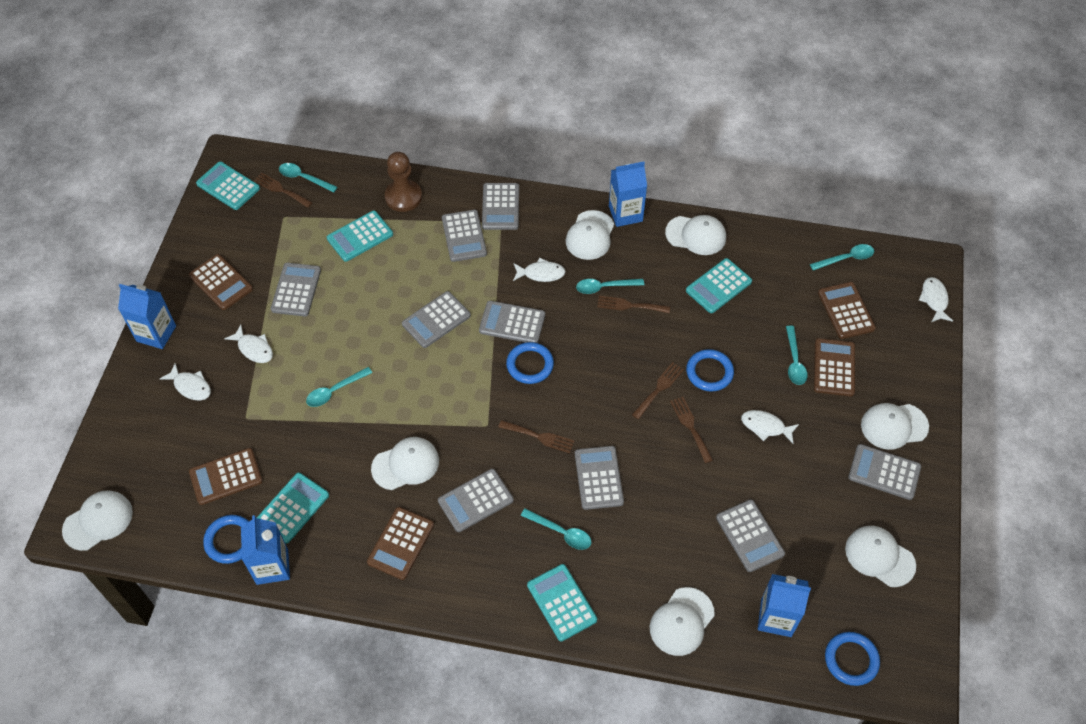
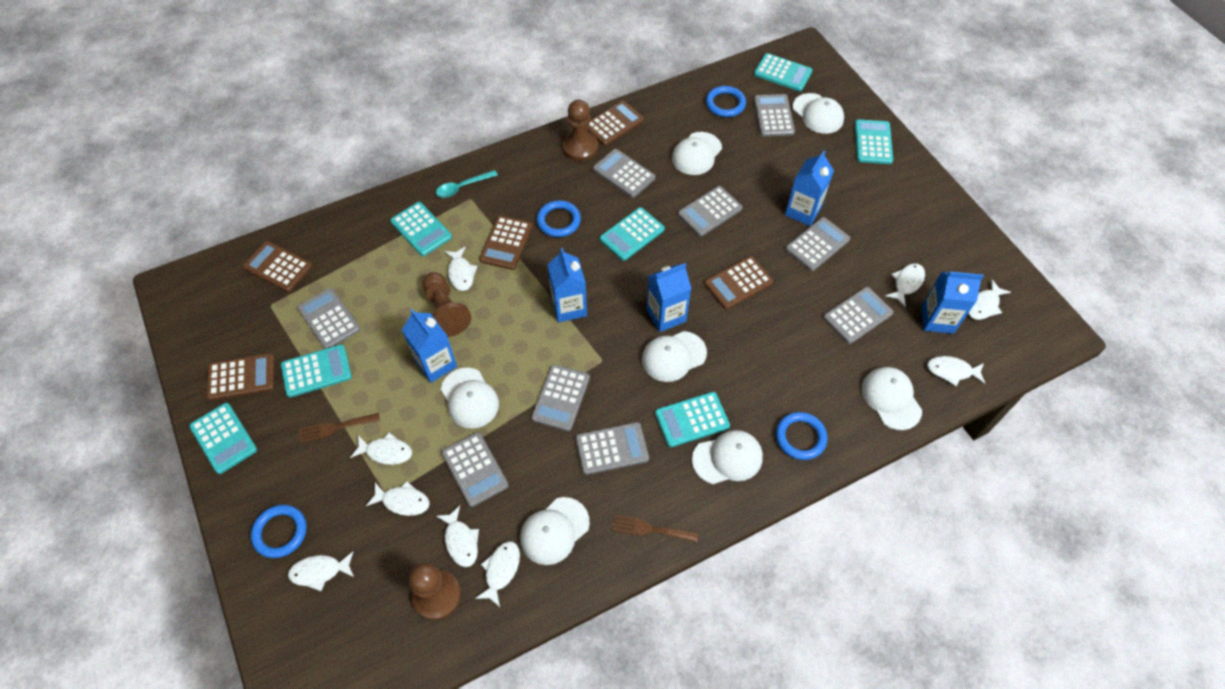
blue carton: 4 -> 5
brown fork: 5 -> 2
brown pawn: 1 -> 3
turquoise calculator: 5 -> 7
turquoise spoon: 6 -> 1
white fish: 5 -> 9

